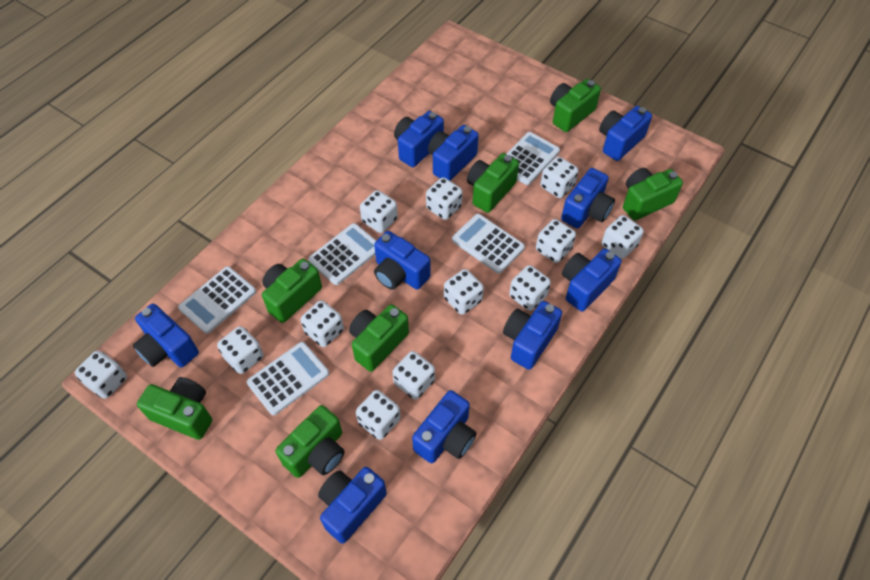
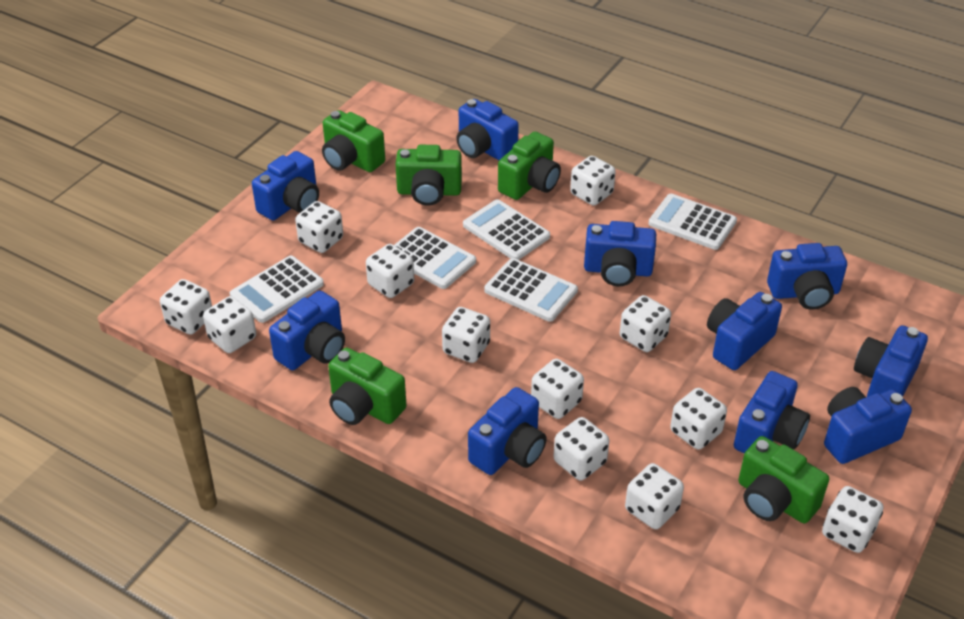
green camera: 7 -> 5

